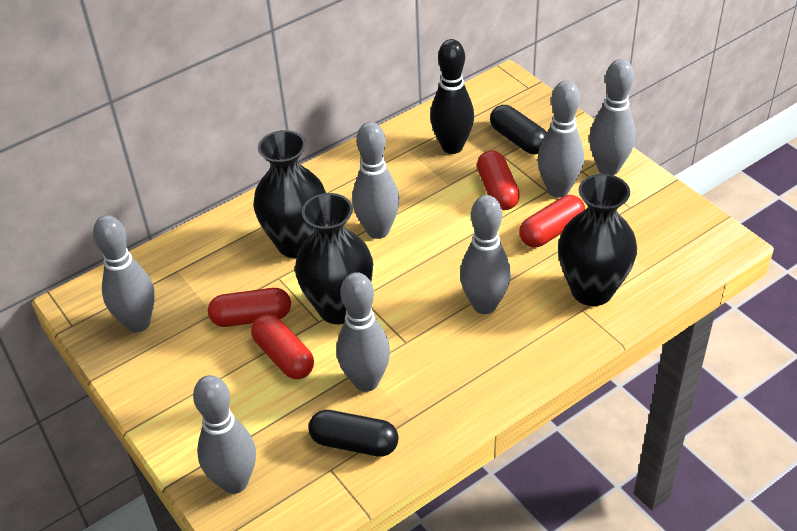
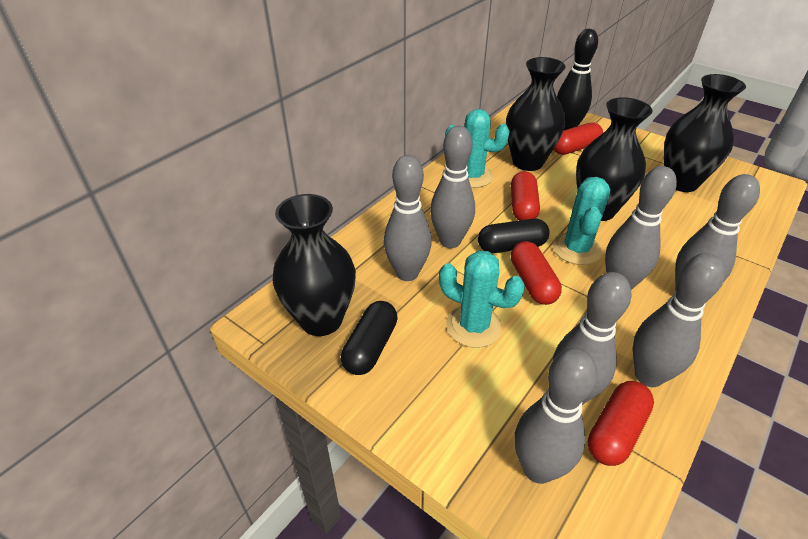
black vase: 3 -> 4
turquoise cactus: 0 -> 3

